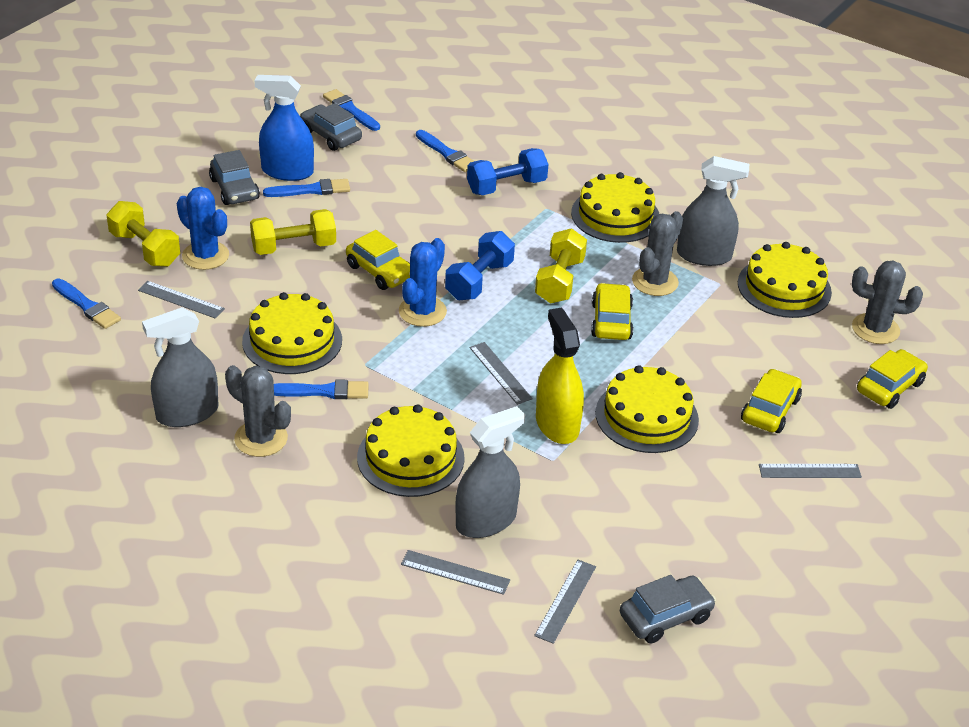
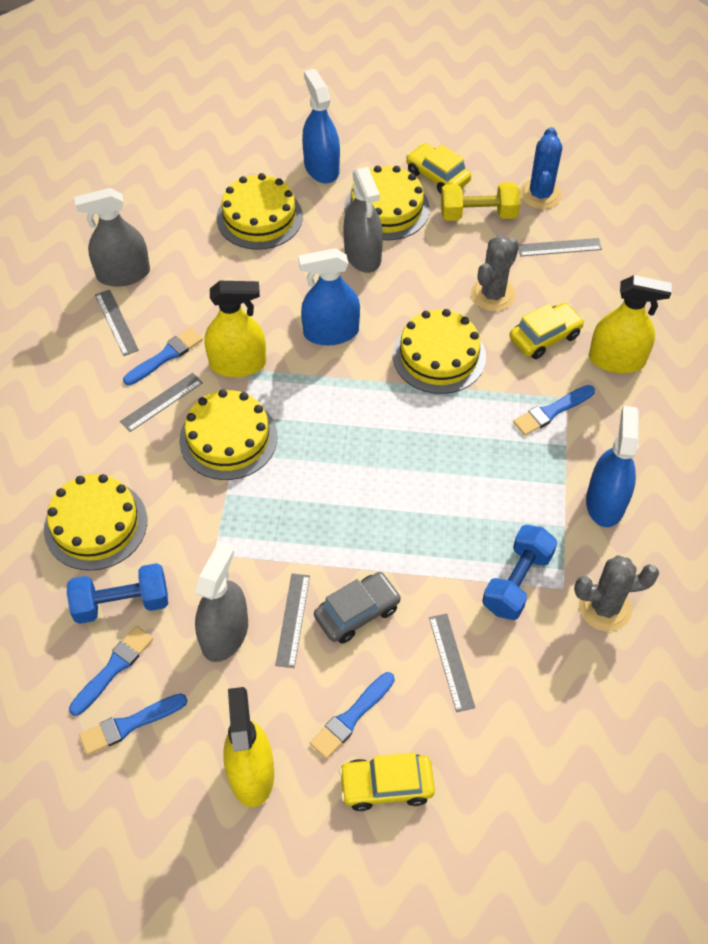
blue cactus: 2 -> 1
blue spray bottle: 1 -> 3
grey cactus: 3 -> 2
grey car: 3 -> 1
yellow car: 4 -> 3
yellow dumbbell: 3 -> 1
yellow spray bottle: 1 -> 3

